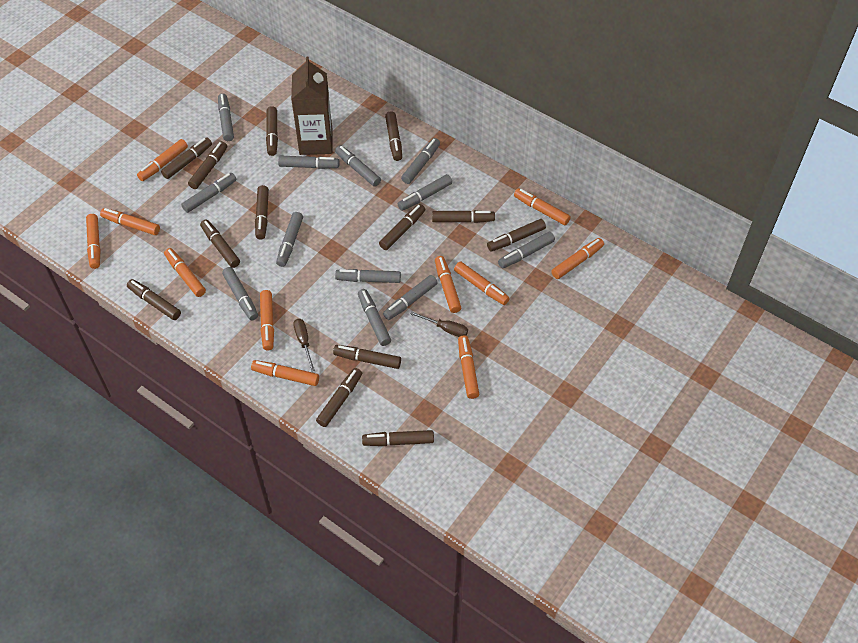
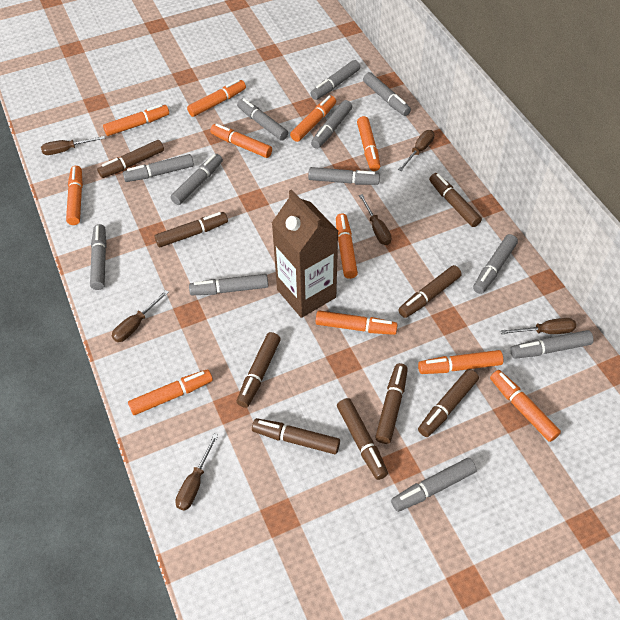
brown marker: 13 -> 9
brown screwdriver: 2 -> 6

